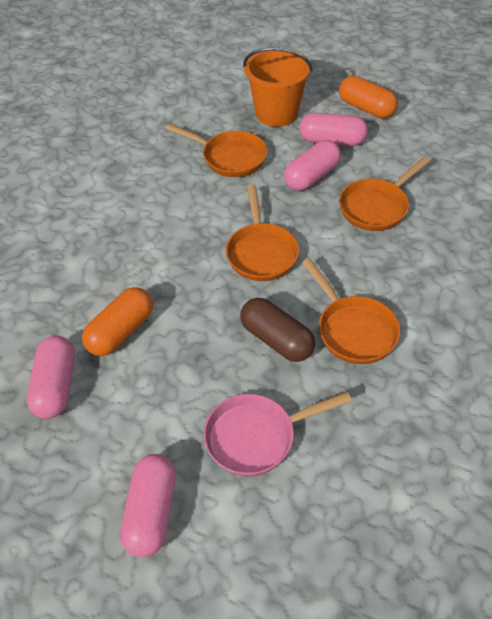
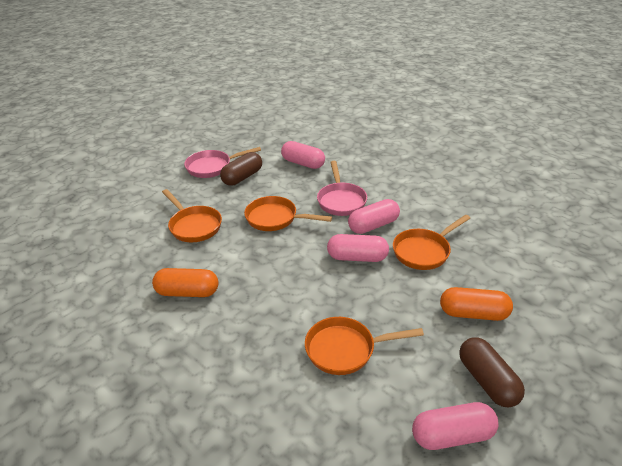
brown capsule: 1 -> 2
orange bucket: 1 -> 0
pink pan: 1 -> 2

